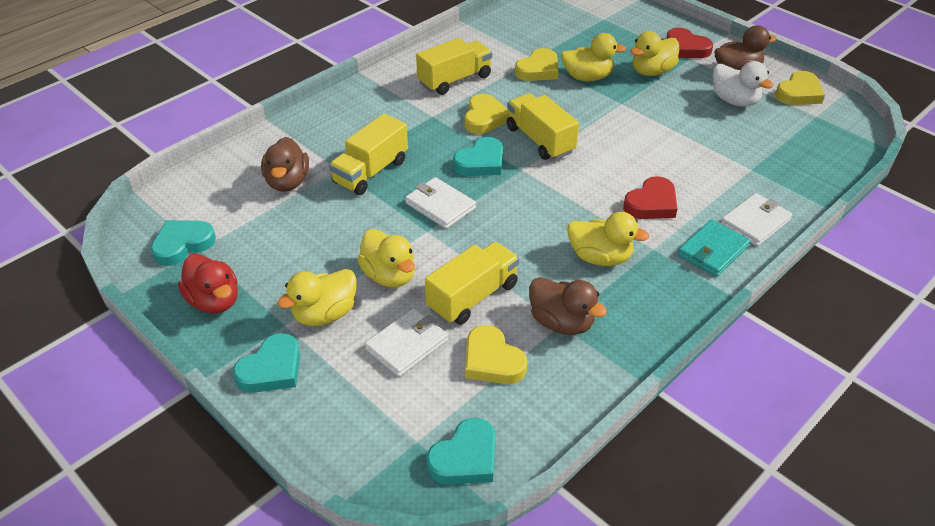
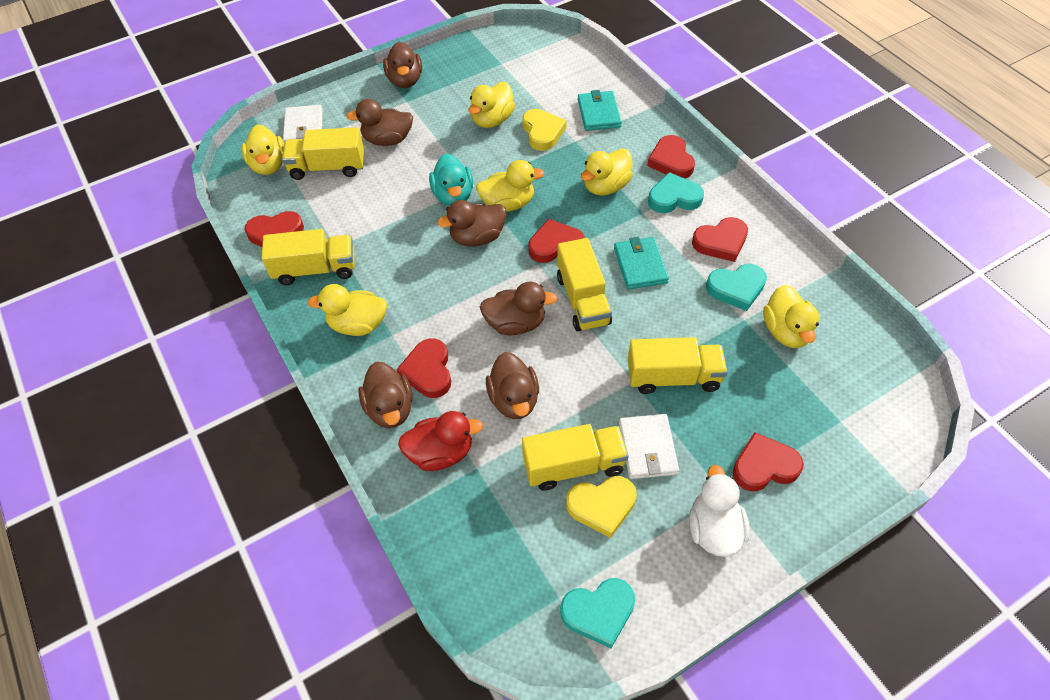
brown duck: 3 -> 6
red heart: 2 -> 6
turquoise duck: 0 -> 1
turquoise heart: 4 -> 3
turquoise wallet: 1 -> 2
white wallet: 3 -> 2
yellow duck: 5 -> 6
yellow heart: 4 -> 2
yellow truck: 4 -> 5

